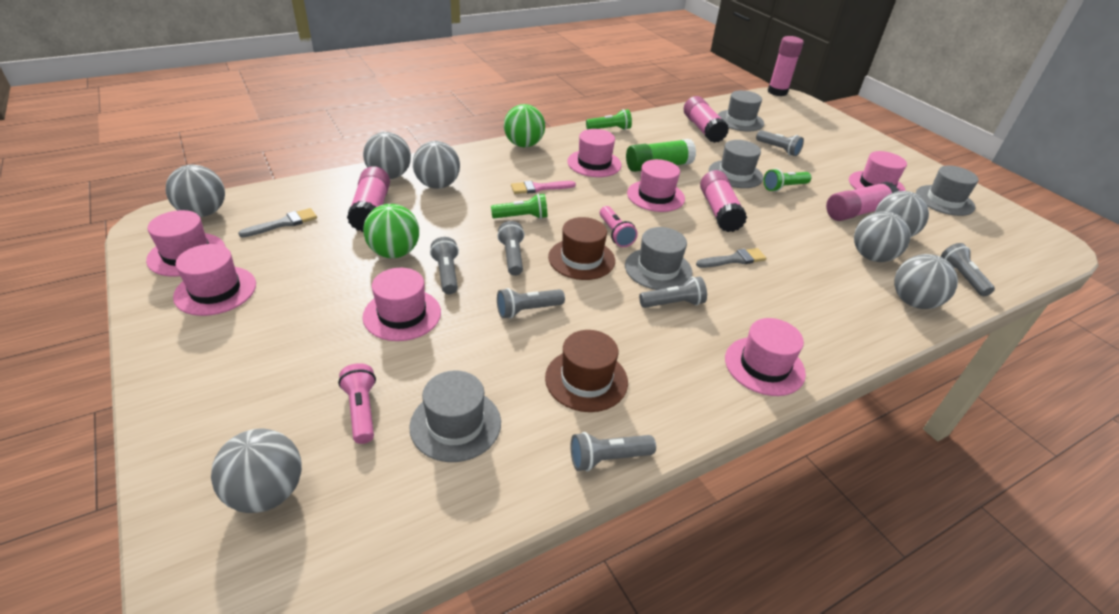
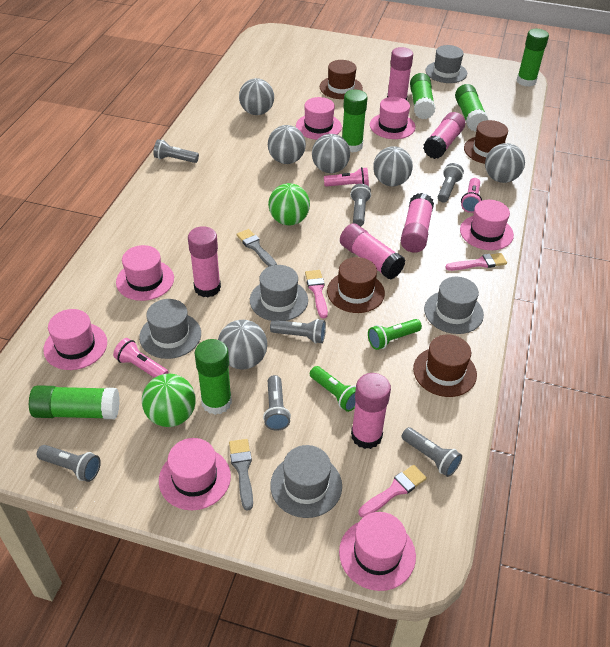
brown hat: 2 -> 4
green flashlight: 3 -> 2
green glue stick: 1 -> 6
grey ball: 7 -> 6
pink brush: 1 -> 3
pink flashlight: 2 -> 3
pink glue stick: 5 -> 6

